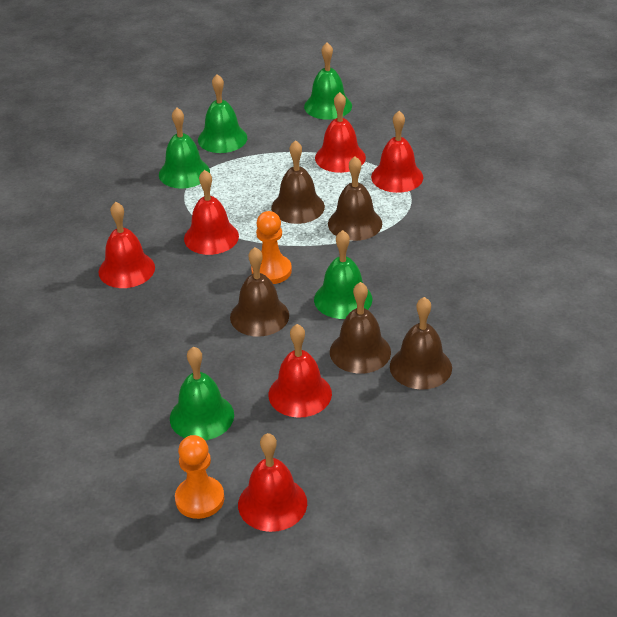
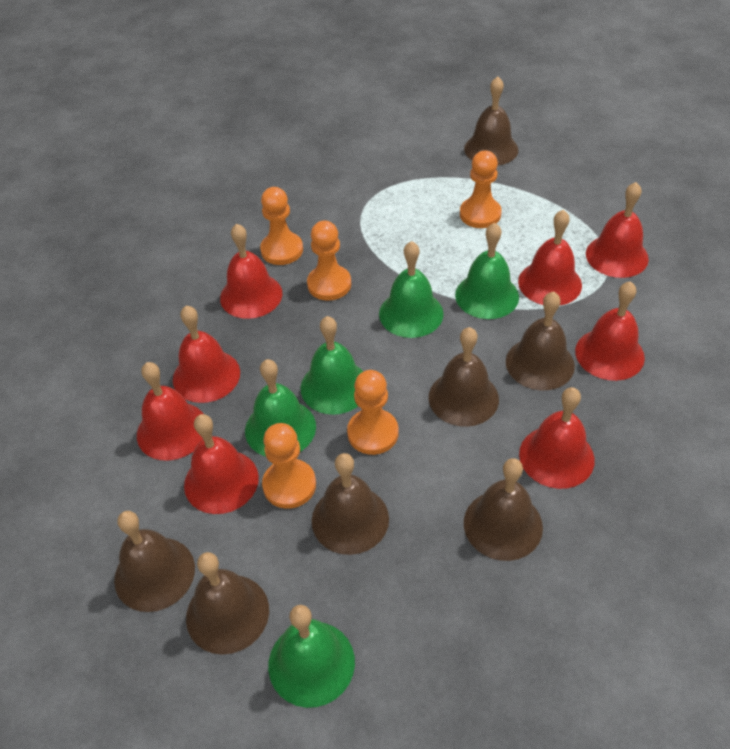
brown bell: 5 -> 7
orange pawn: 2 -> 5
red bell: 6 -> 8

